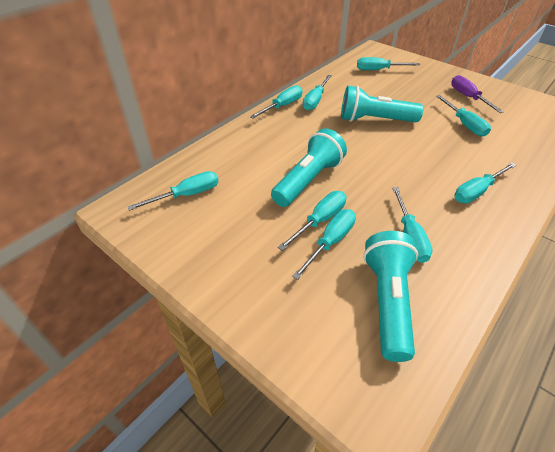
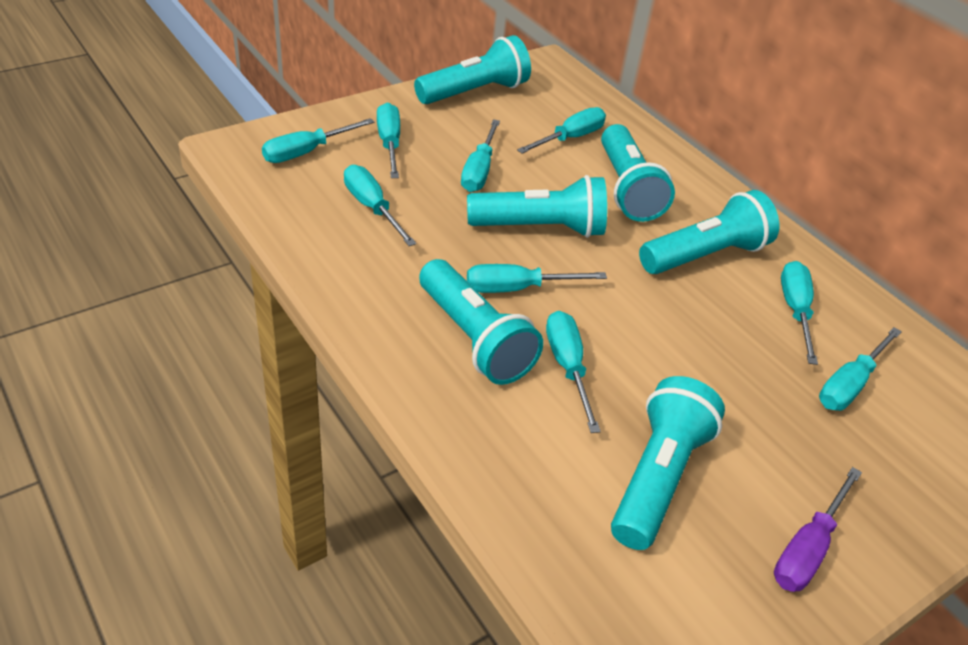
turquoise flashlight: 3 -> 6

